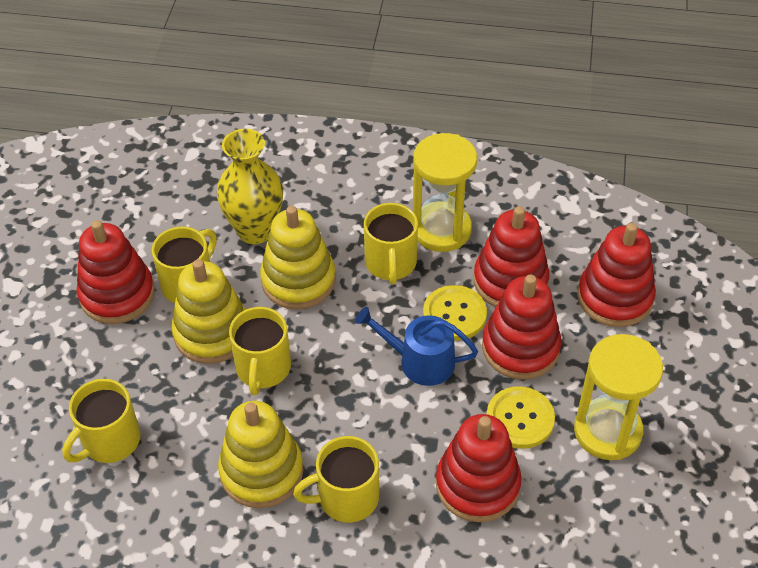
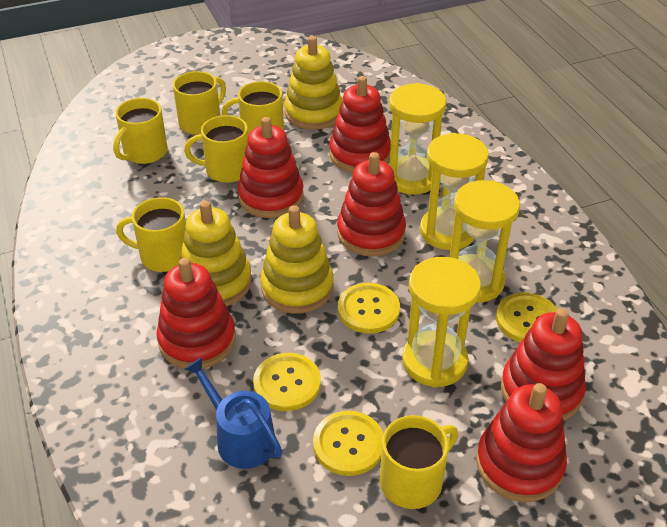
red stacking toy: 5 -> 6
yellow button: 2 -> 4
yellow hourglass: 2 -> 4
yellow mug: 5 -> 6
yellow vase: 1 -> 0

